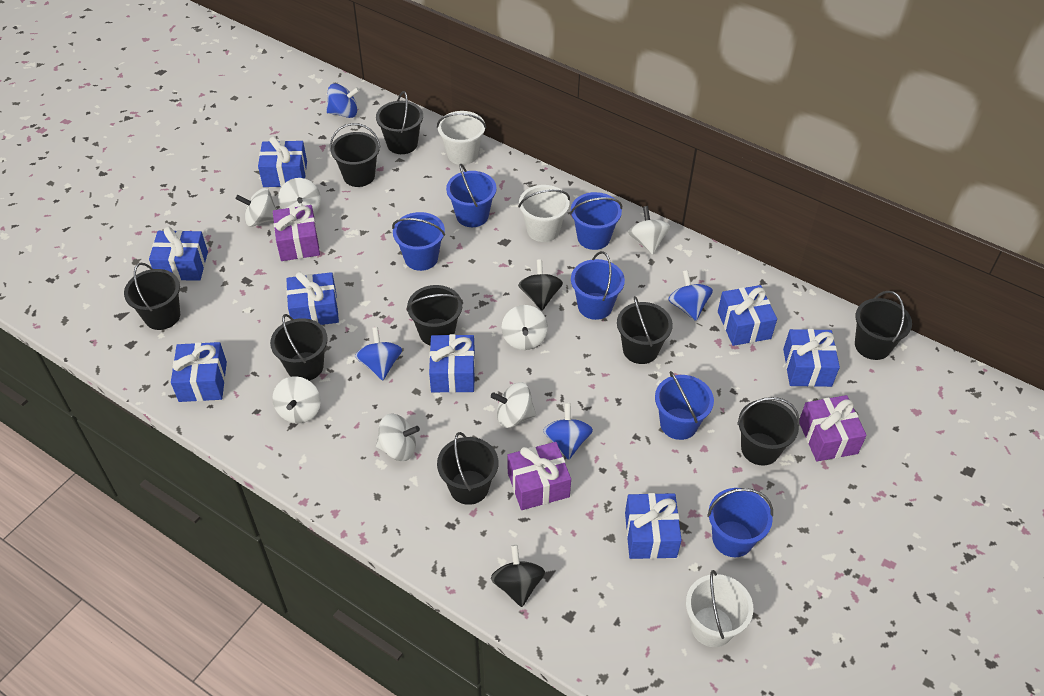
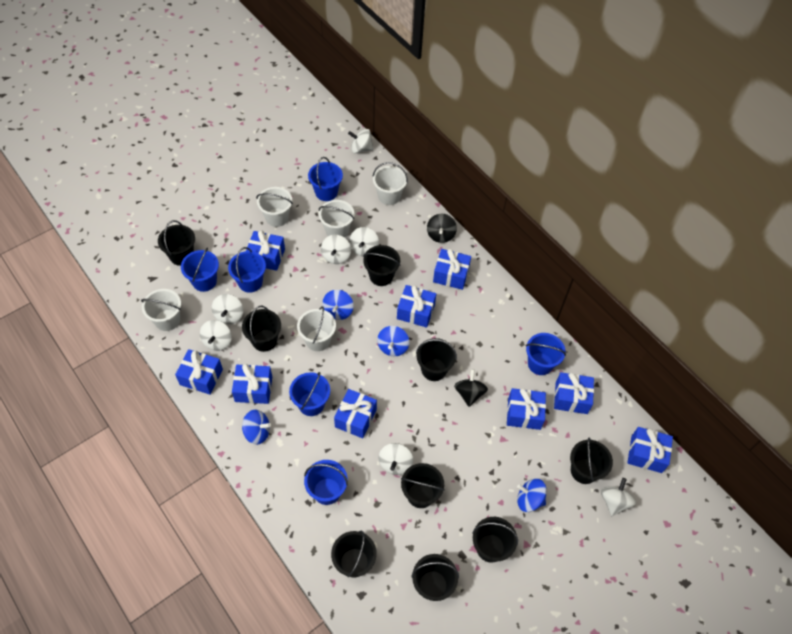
blue gift: 8 -> 9
purple gift: 3 -> 0
white bucket: 3 -> 5

